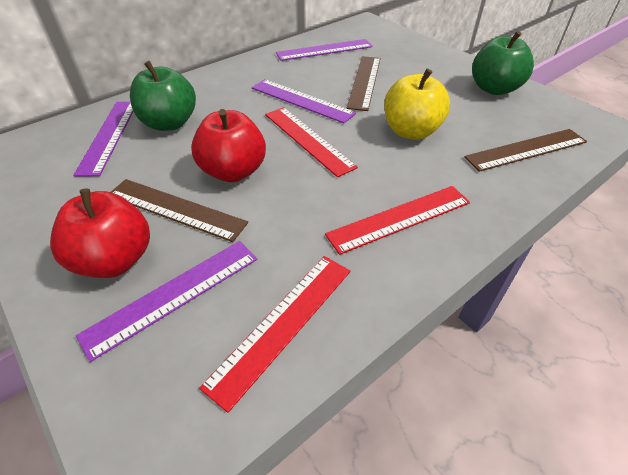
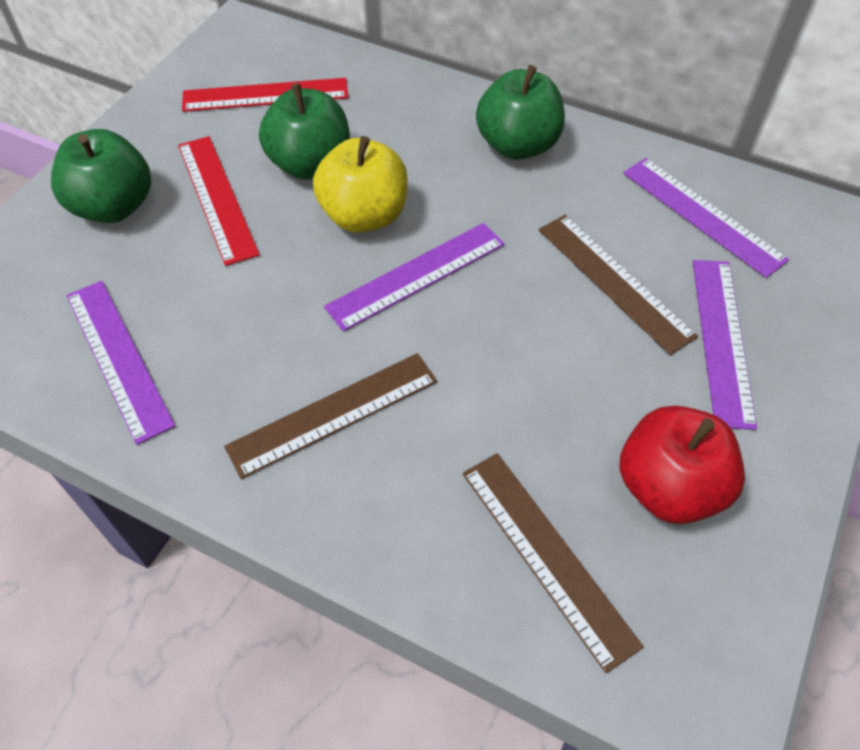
green apple: 2 -> 3
red apple: 2 -> 1
red ruler: 3 -> 2

